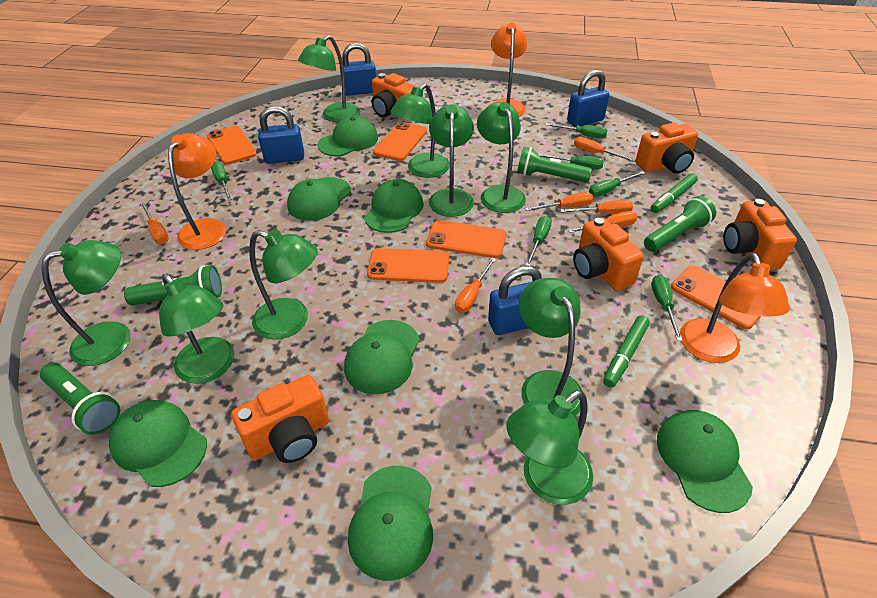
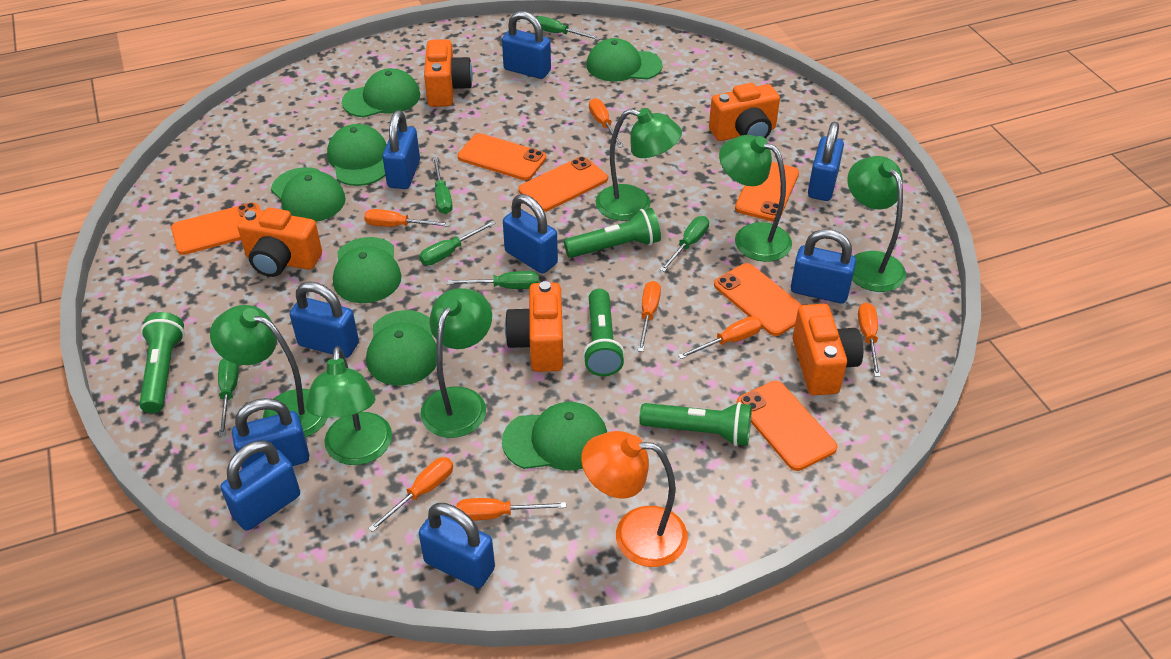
blue padlock: 4 -> 9
green lamp: 9 -> 6
green marker: 2 -> 0
orange lamp: 3 -> 1
orange phone: 5 -> 6
orange screwdriver: 6 -> 7

